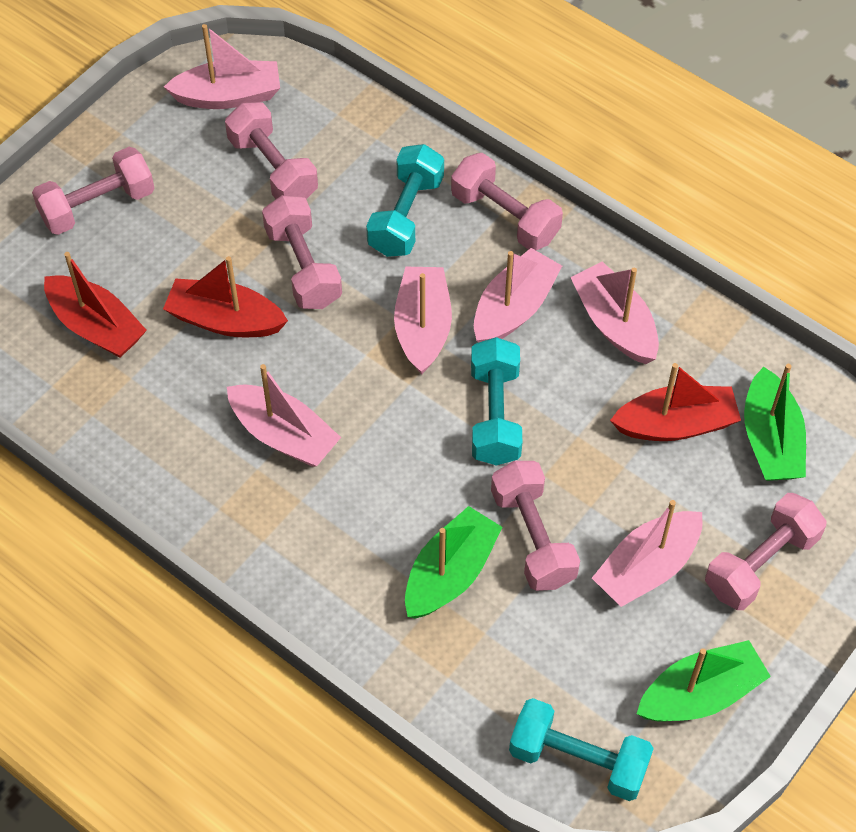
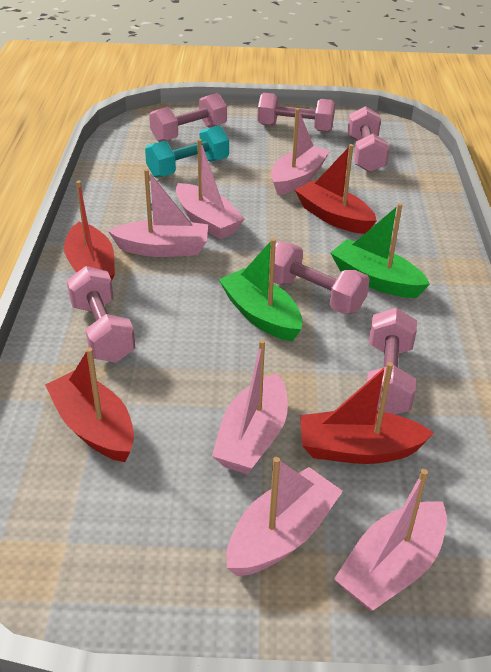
green boat: 3 -> 2
red boat: 3 -> 4
turquoise dumbbell: 3 -> 1

